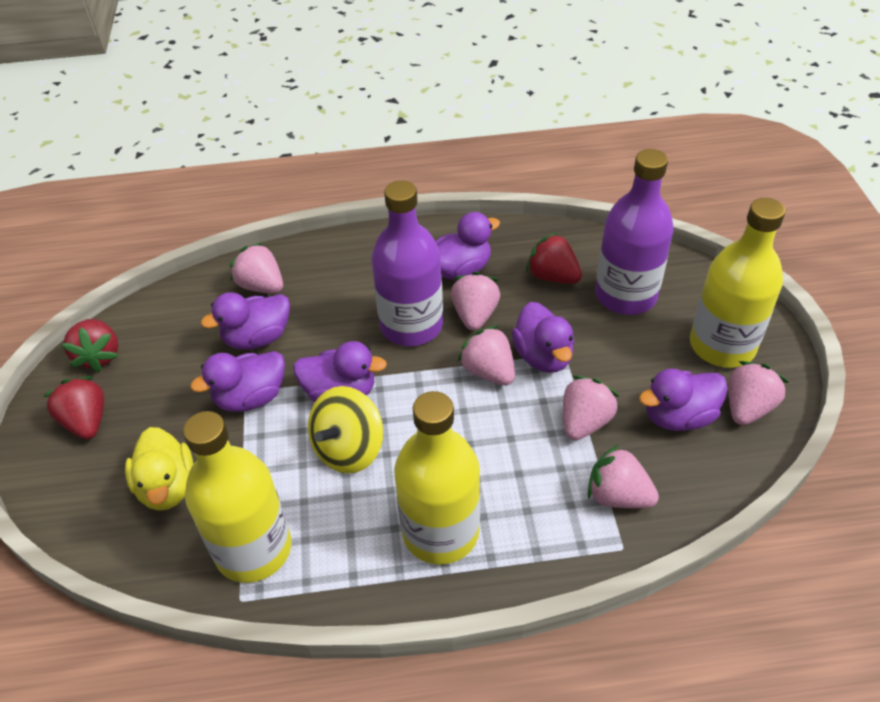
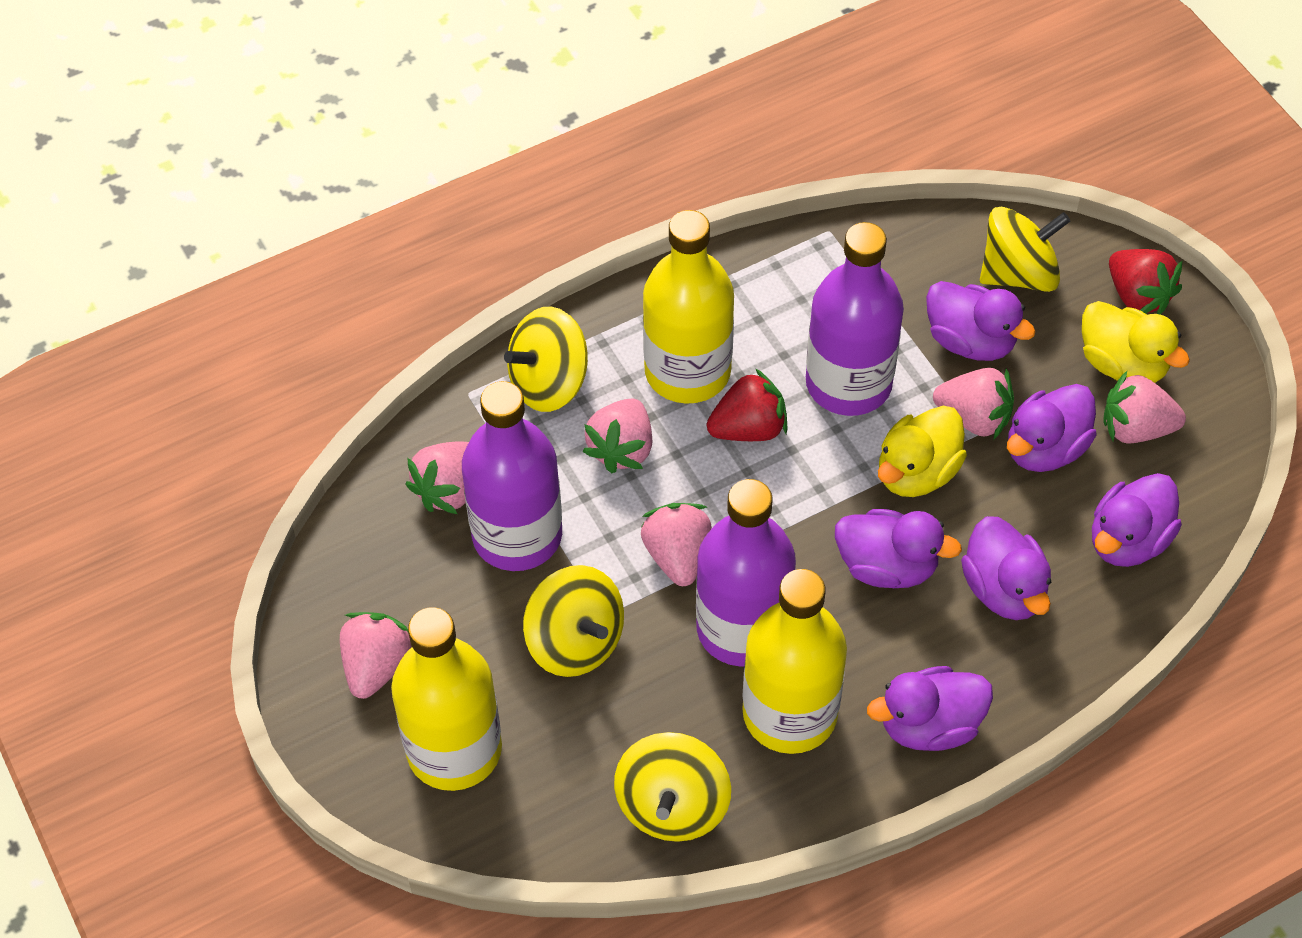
purple bottle: 2 -> 3
red strawberry: 3 -> 2
yellow duck: 1 -> 2
yellow spinning top: 1 -> 4

